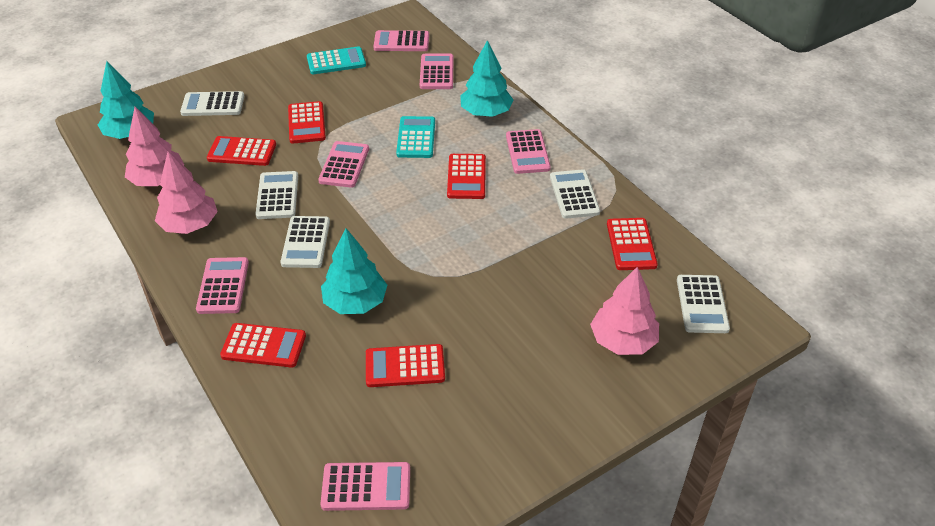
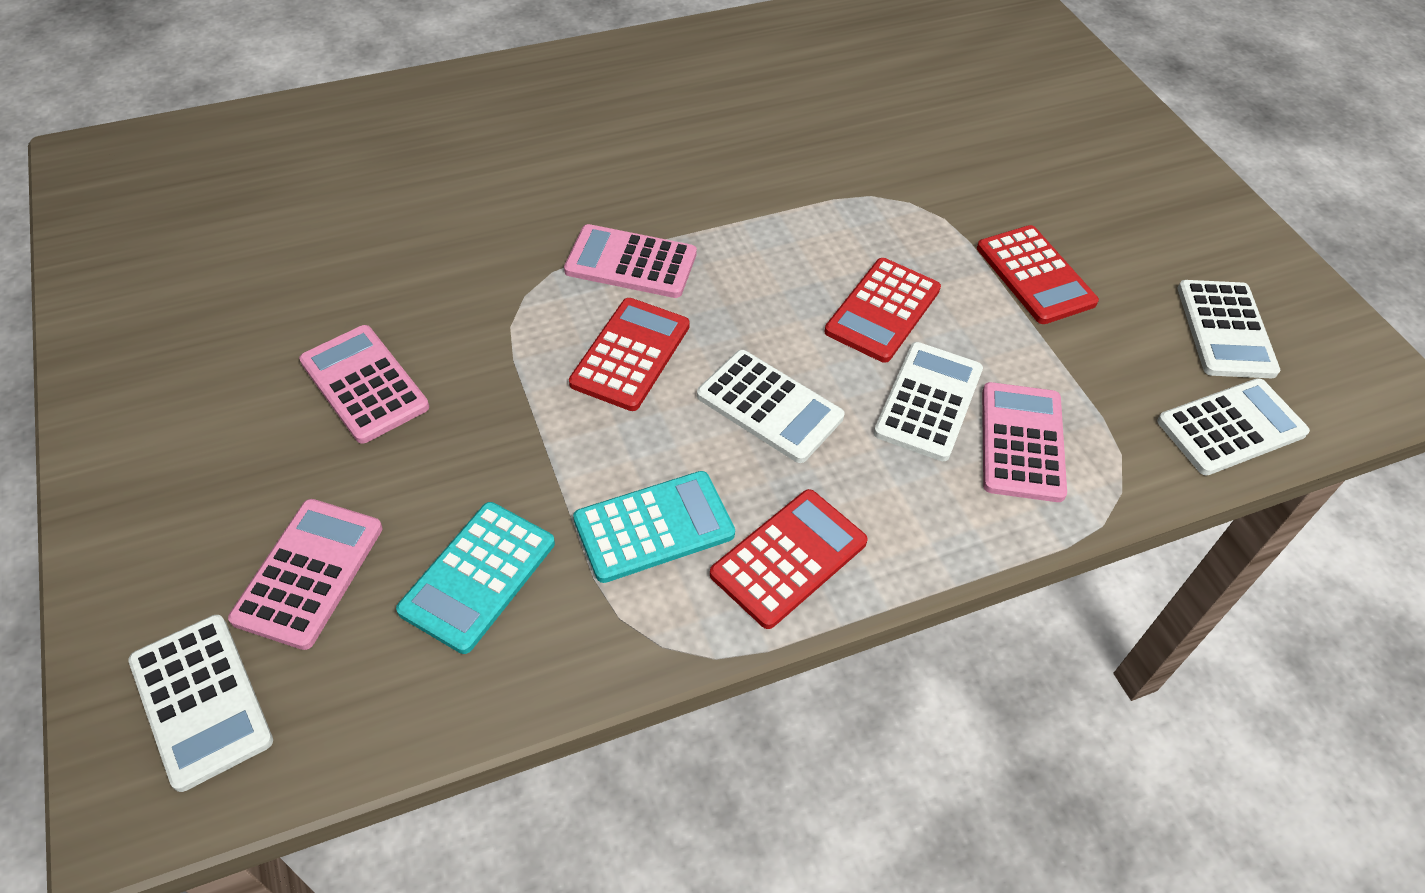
pink calculator: 6 -> 4
pink tree: 3 -> 0
red calculator: 6 -> 4
turquoise tree: 3 -> 0

